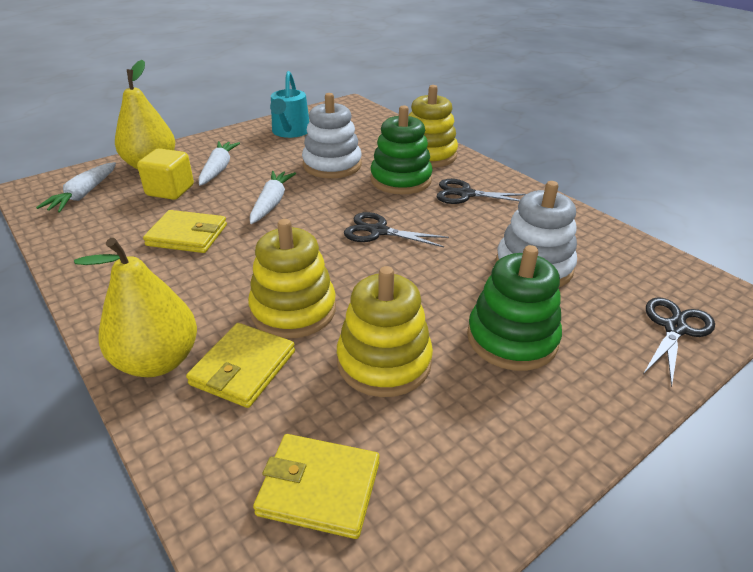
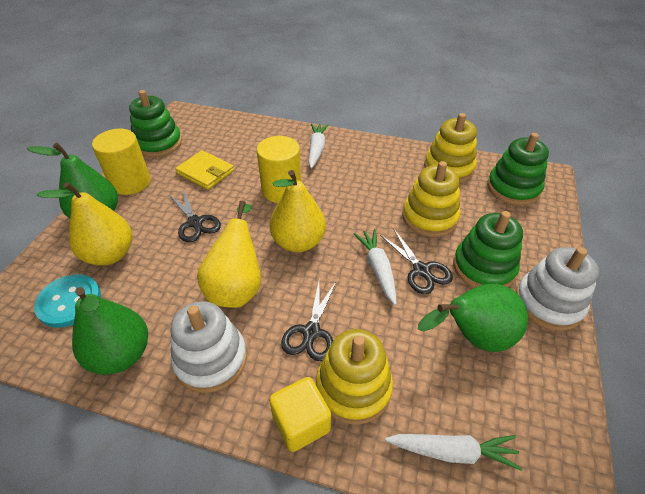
green pear: 0 -> 3
green stacking toy: 2 -> 3
turquoise button: 0 -> 1
turquoise watering can: 1 -> 0
yellow cylinder: 0 -> 2
yellow pear: 2 -> 3
yellow wallet: 3 -> 1

